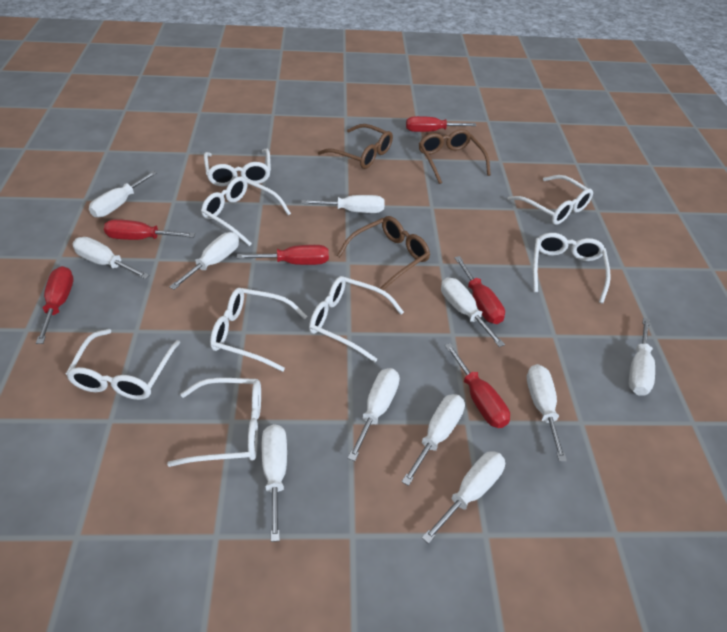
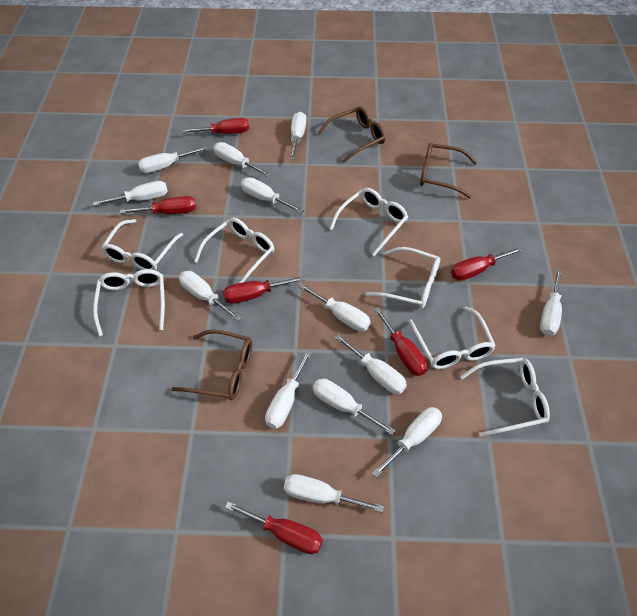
white glasses: 8 -> 7
white screwdriver: 11 -> 13

